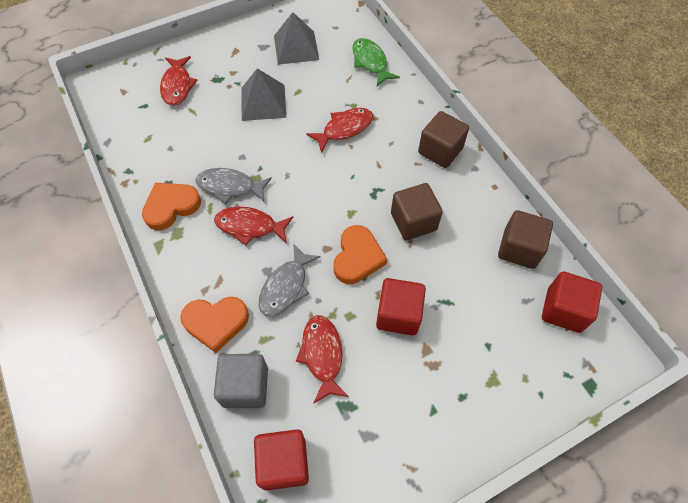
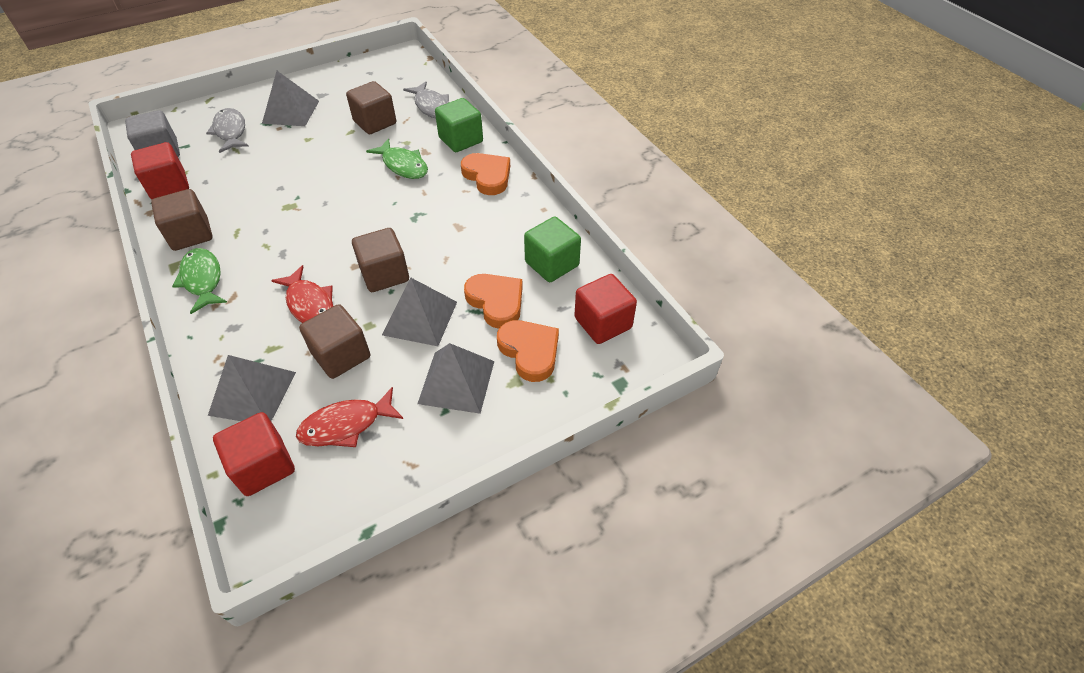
brown cube: 3 -> 4
green cube: 0 -> 2
green fish: 1 -> 2
grey pyramid: 2 -> 4
red fish: 4 -> 2

